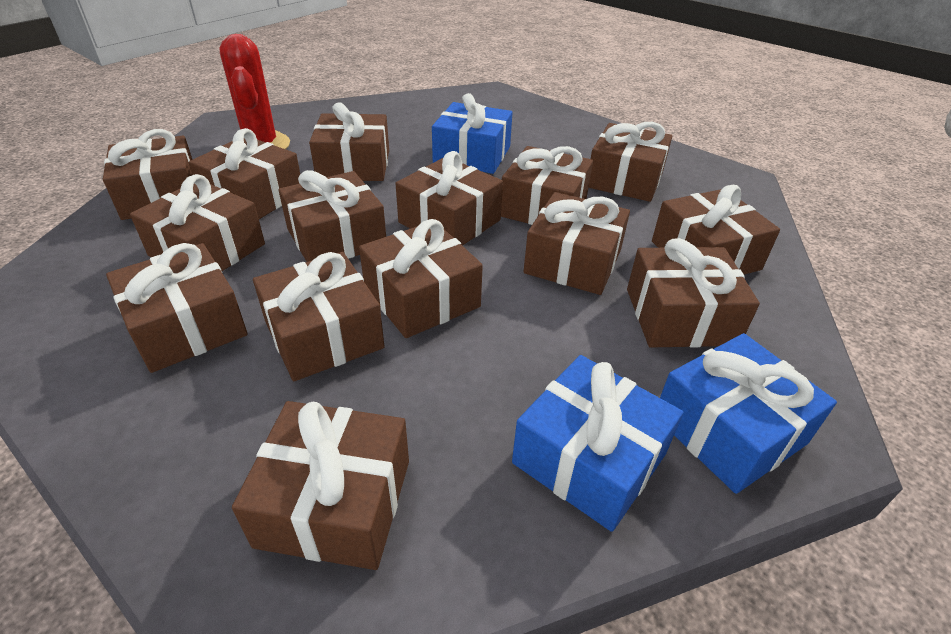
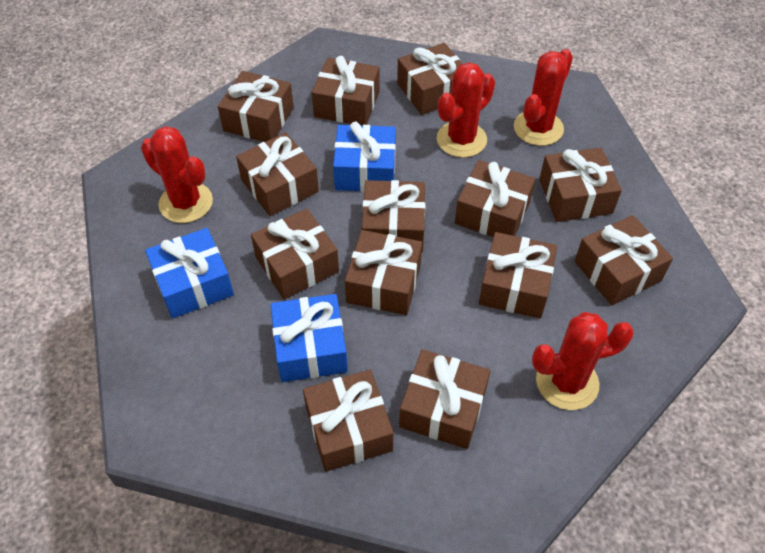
brown gift: 15 -> 13
red cactus: 1 -> 4

